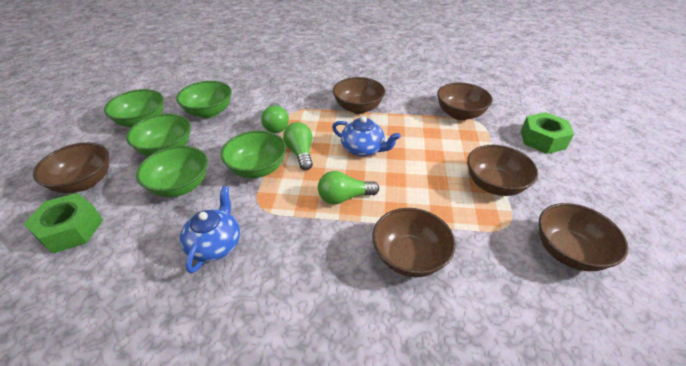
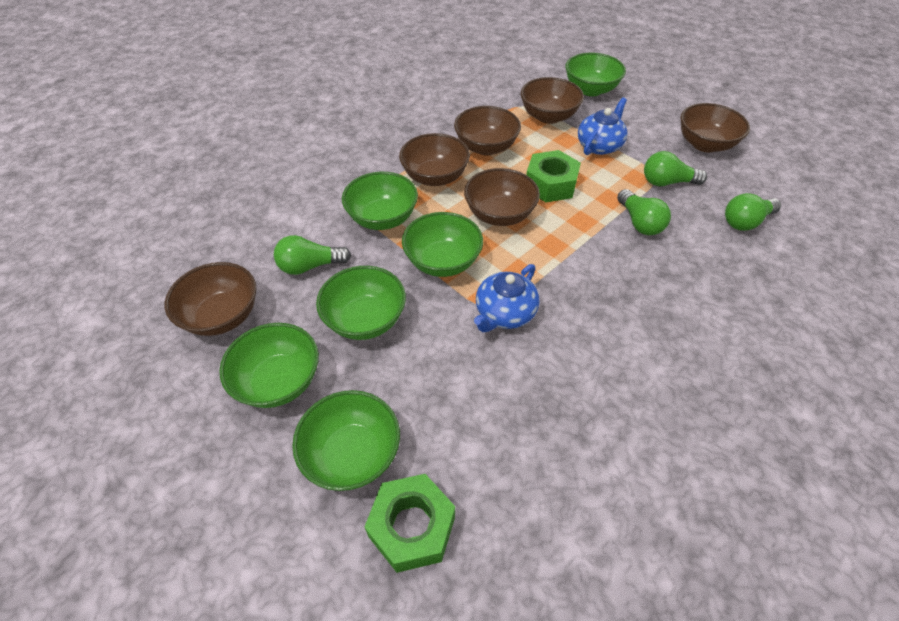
green bowl: 5 -> 6
green light bulb: 3 -> 4

